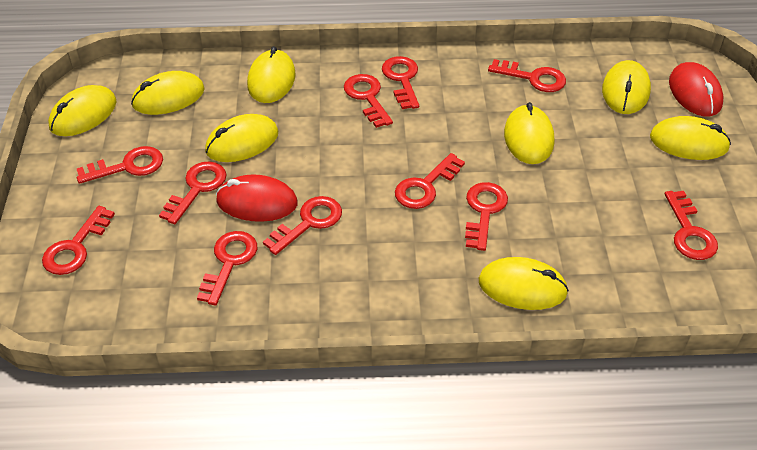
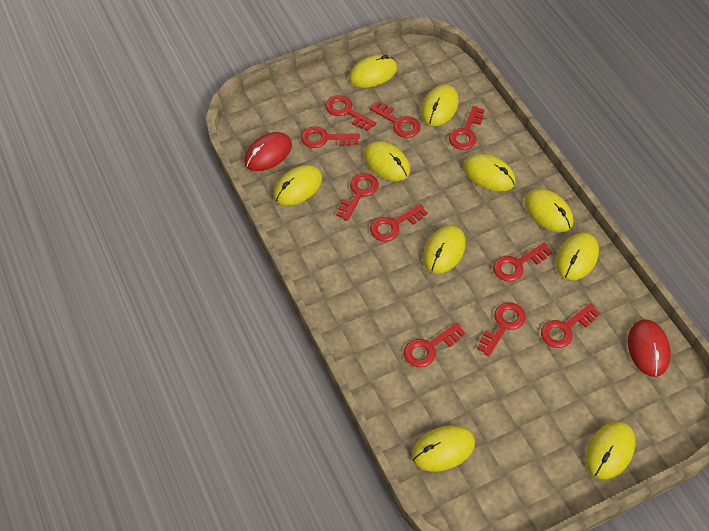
red key: 11 -> 10
yellow mouse: 8 -> 10

